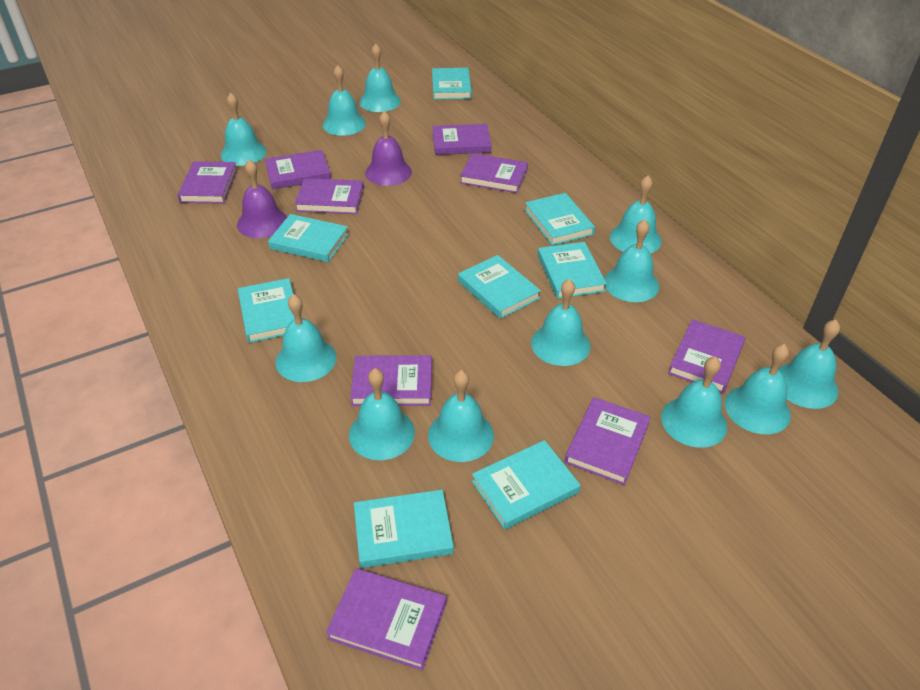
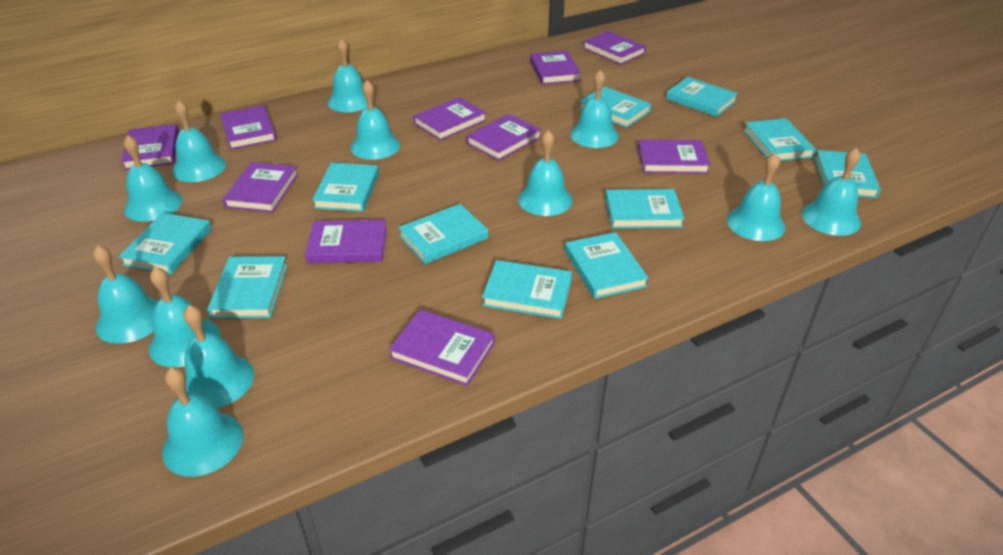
purple bell: 2 -> 0
purple book: 9 -> 10
turquoise book: 8 -> 11

